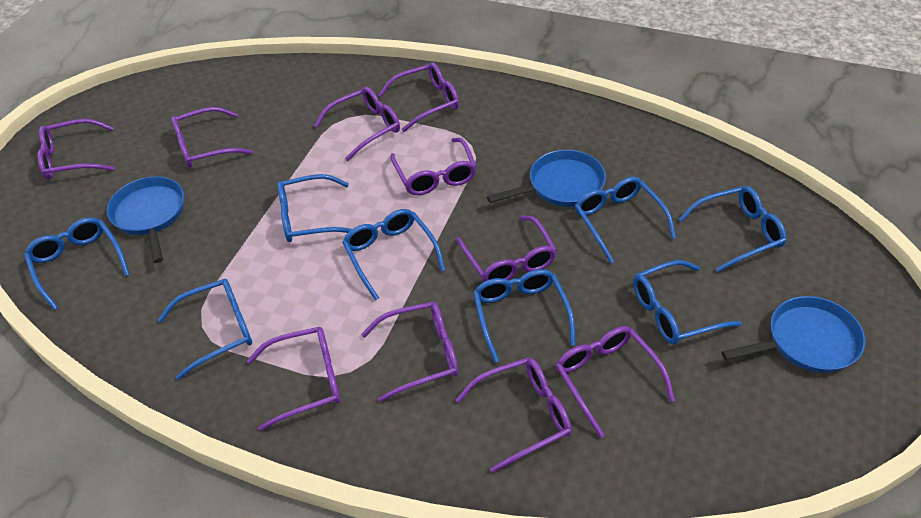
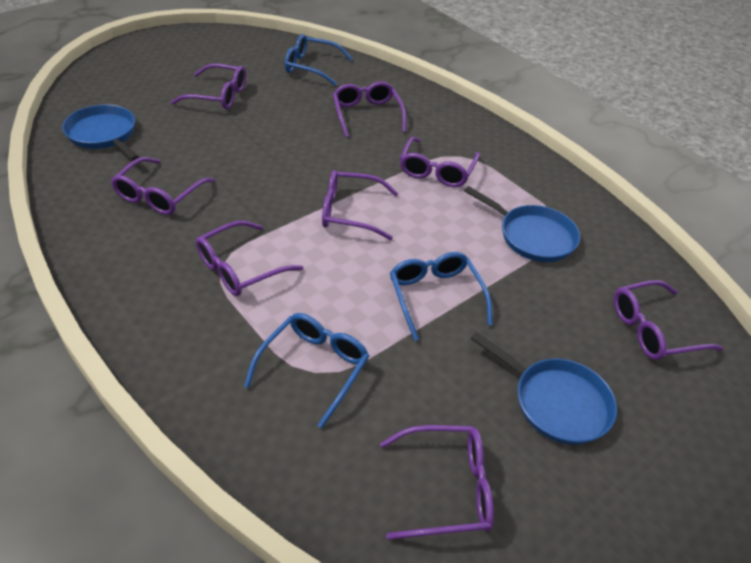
blue glasses: 8 -> 3
purple glasses: 10 -> 8

